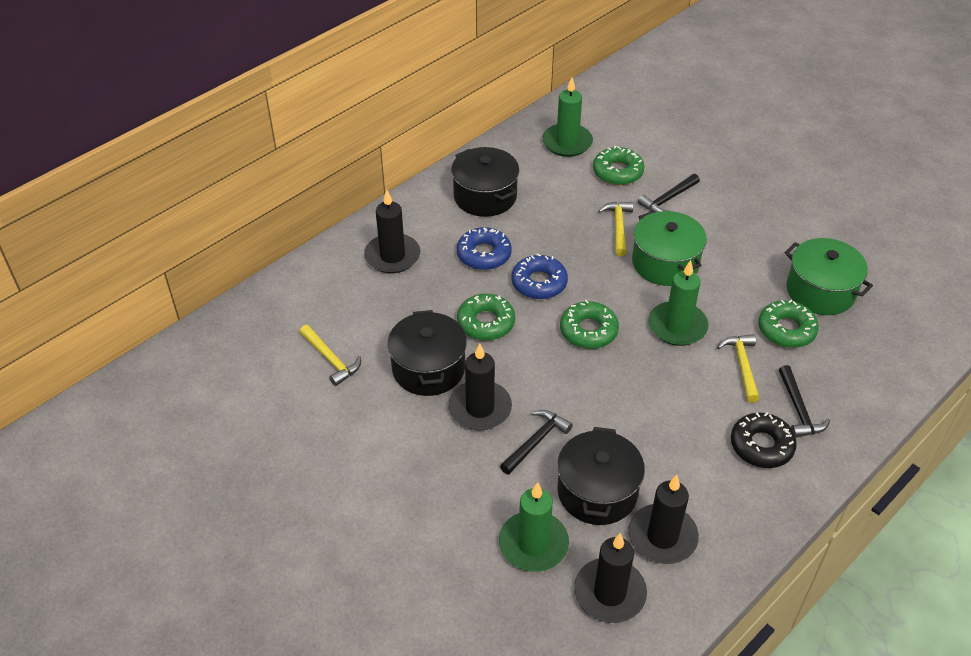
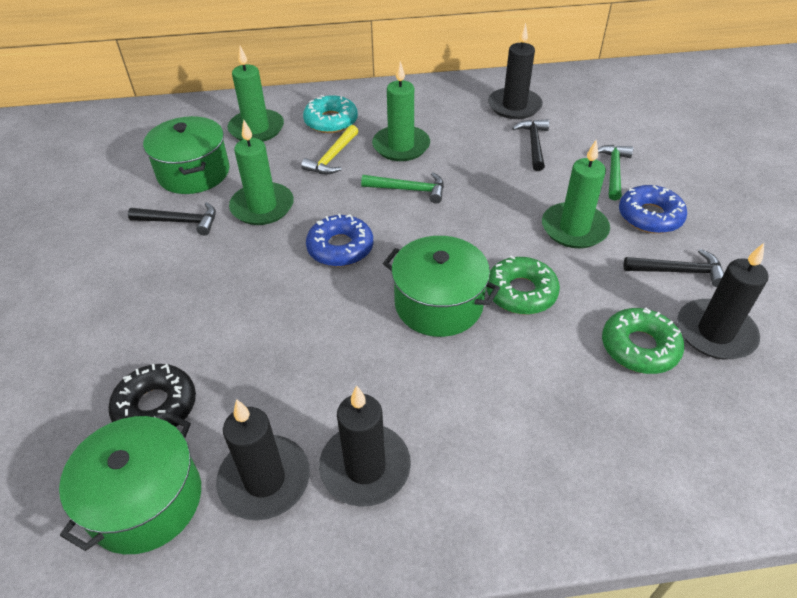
black pot: 3 -> 0
green candle: 3 -> 4
green donut: 4 -> 2
green hammer: 0 -> 2
green pot: 2 -> 3
turquoise donut: 0 -> 1
yellow hammer: 3 -> 1

